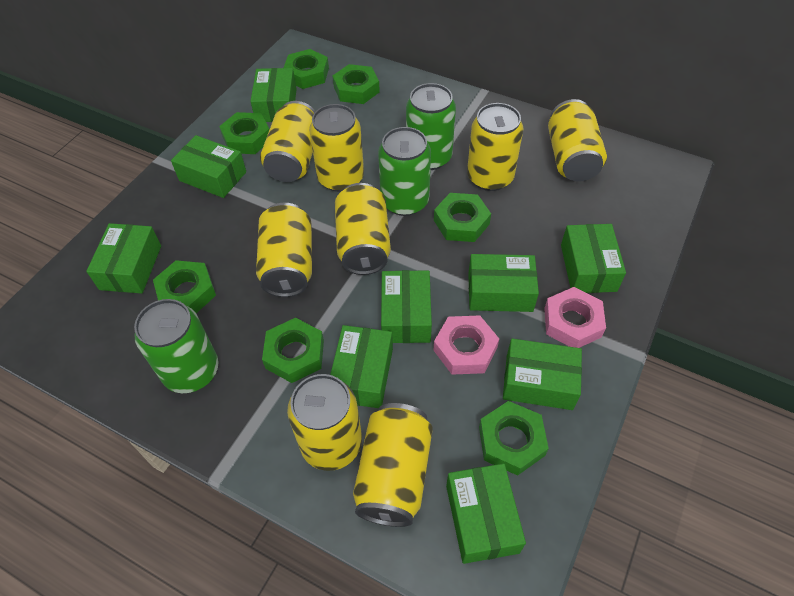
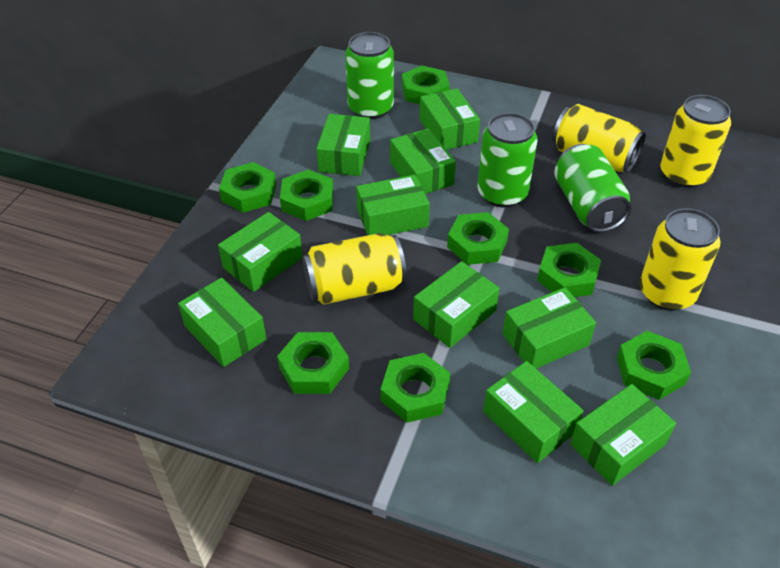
green box: 9 -> 10
green nut: 7 -> 8
pink nut: 2 -> 0
yellow can: 8 -> 4

